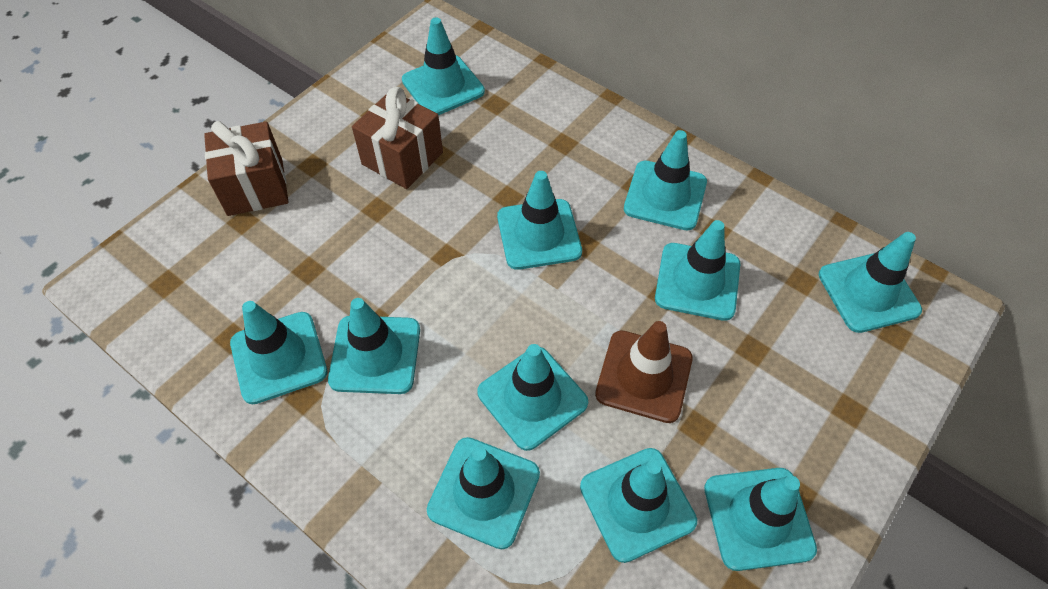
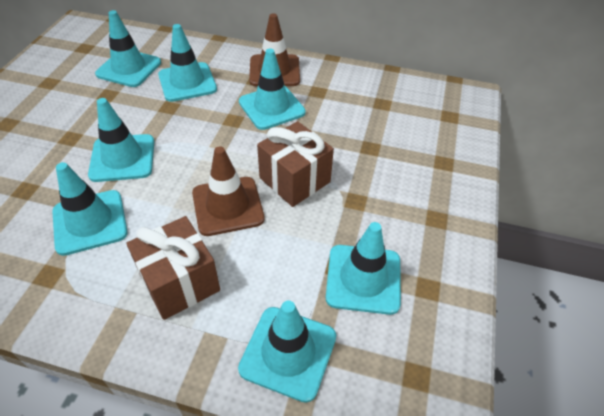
brown traffic cone: 1 -> 2
turquoise traffic cone: 11 -> 7

